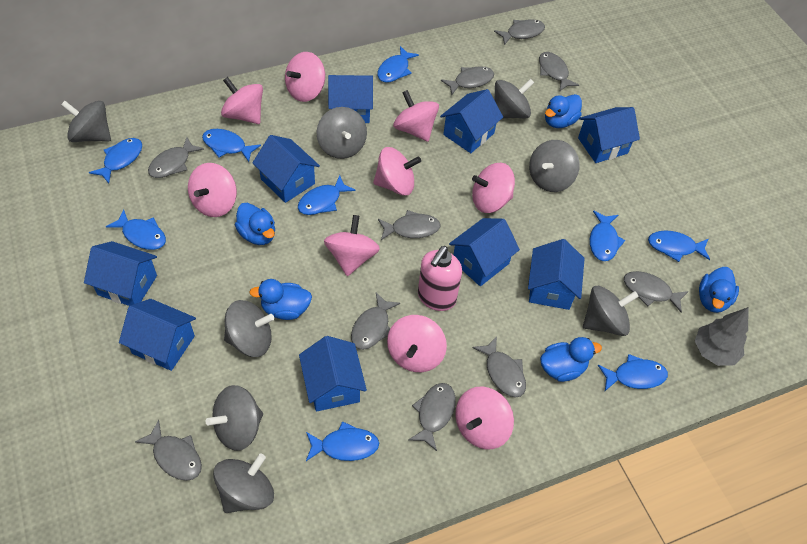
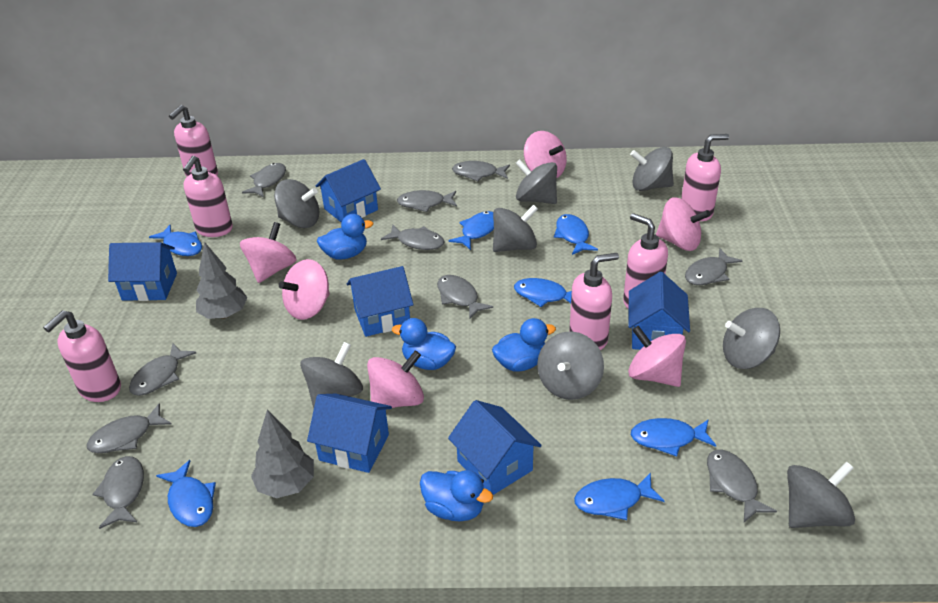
blue duck: 5 -> 4
blue fish: 9 -> 7
blue house: 9 -> 6
grey tree: 1 -> 2
pink soap dispenser: 1 -> 6
pink spinning top: 9 -> 6

